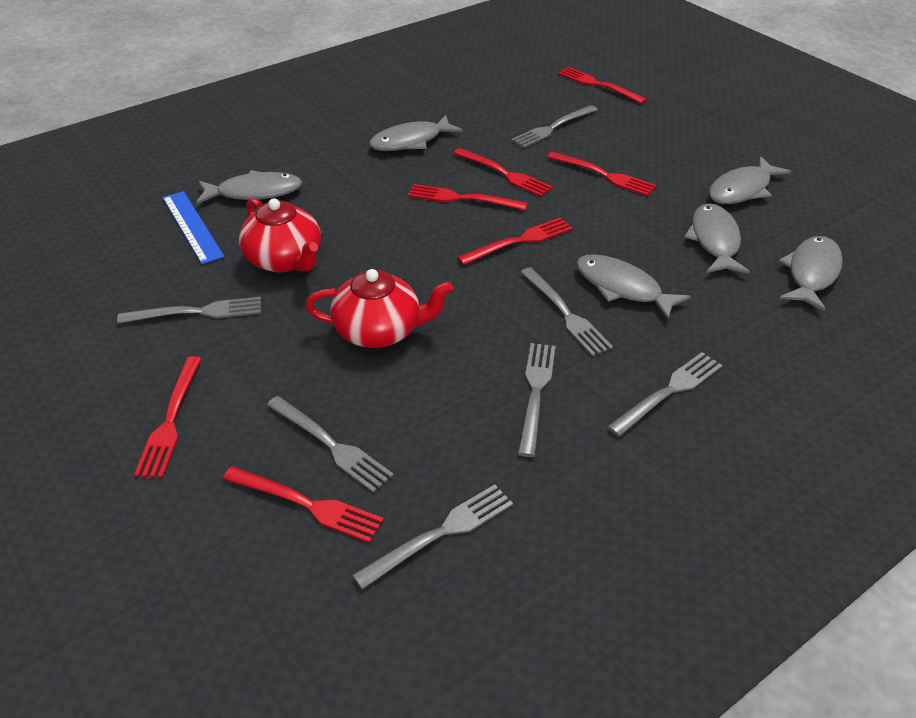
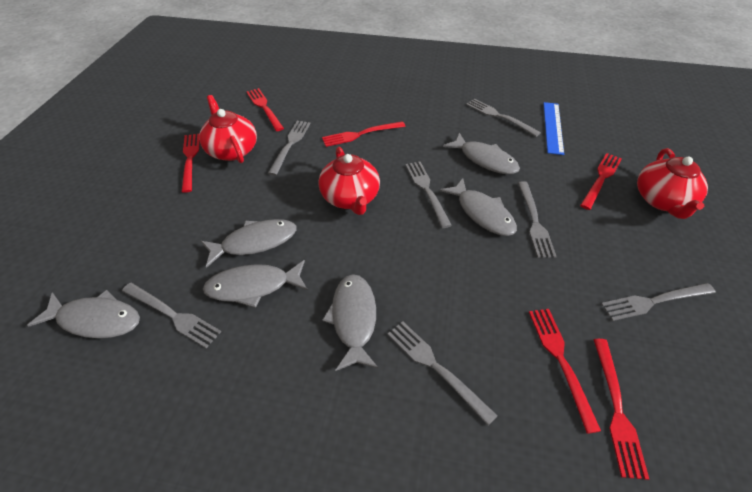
red fork: 7 -> 6
red teapot: 2 -> 3

